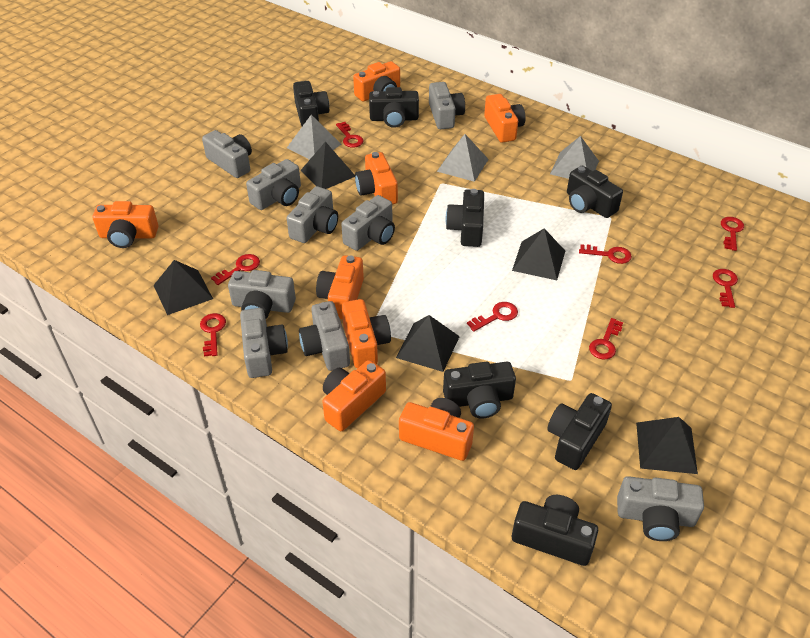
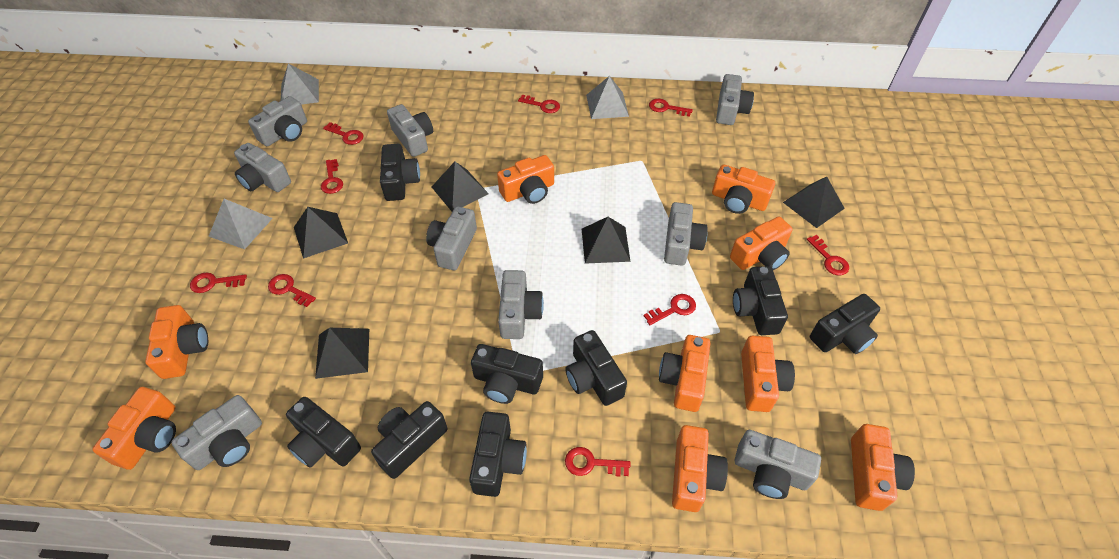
black camera: 7 -> 8
orange camera: 8 -> 9
red key: 8 -> 9

